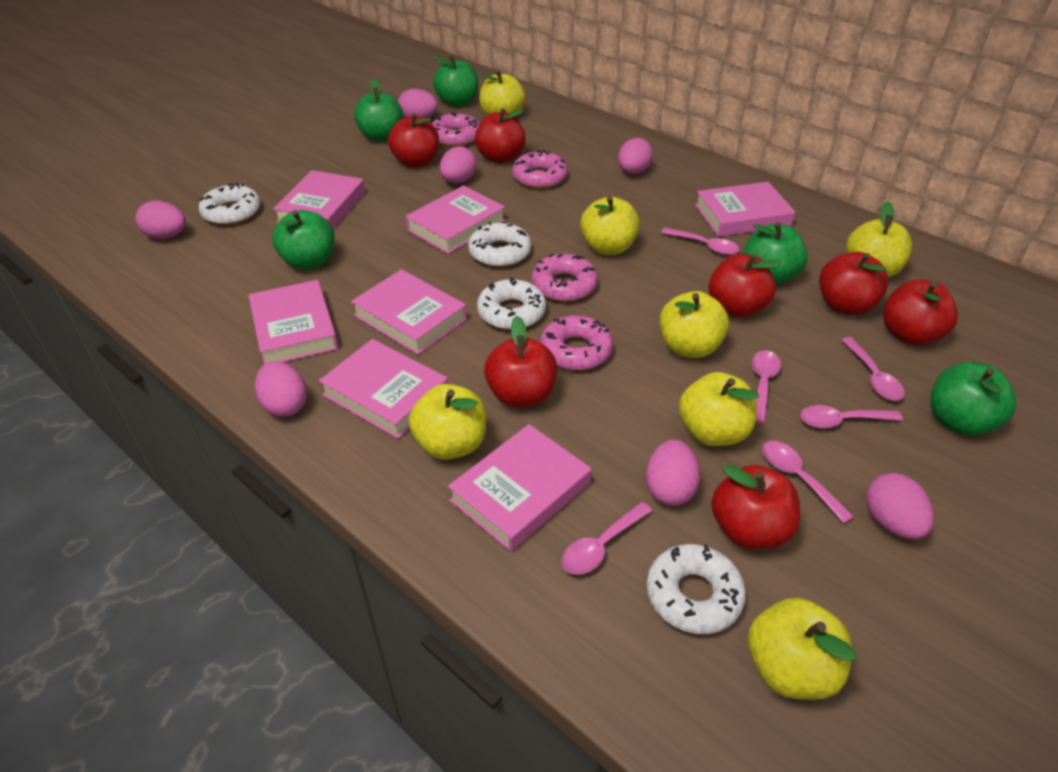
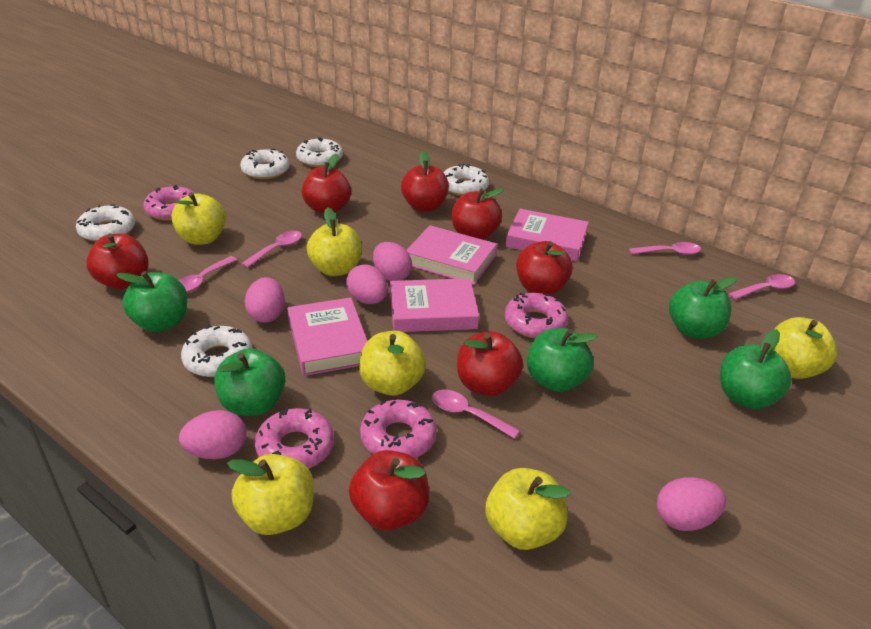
pink book: 7 -> 4
pink egg: 7 -> 5
pink spoon: 6 -> 5
white donut: 4 -> 5
yellow apple: 7 -> 6

